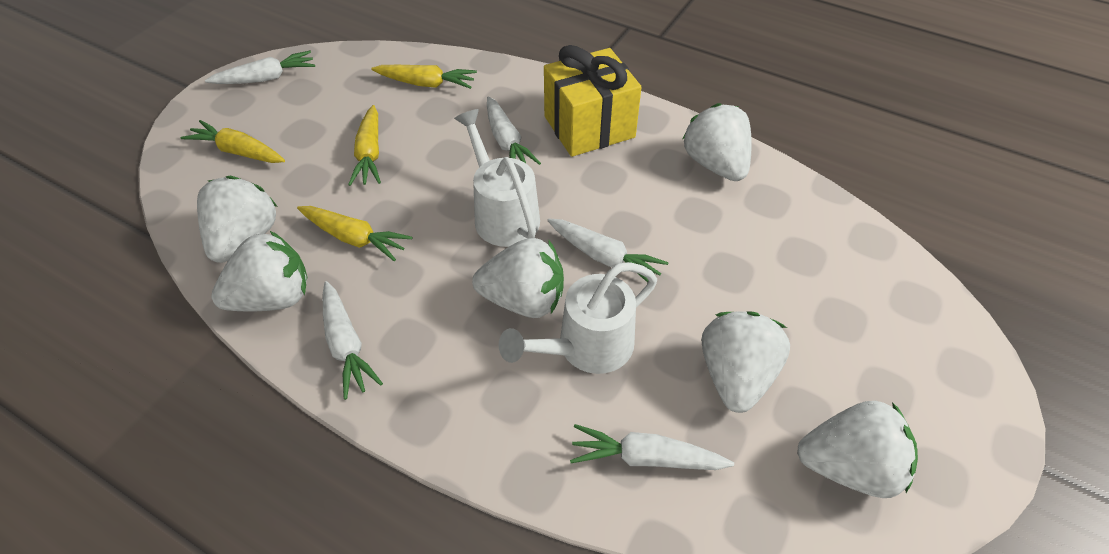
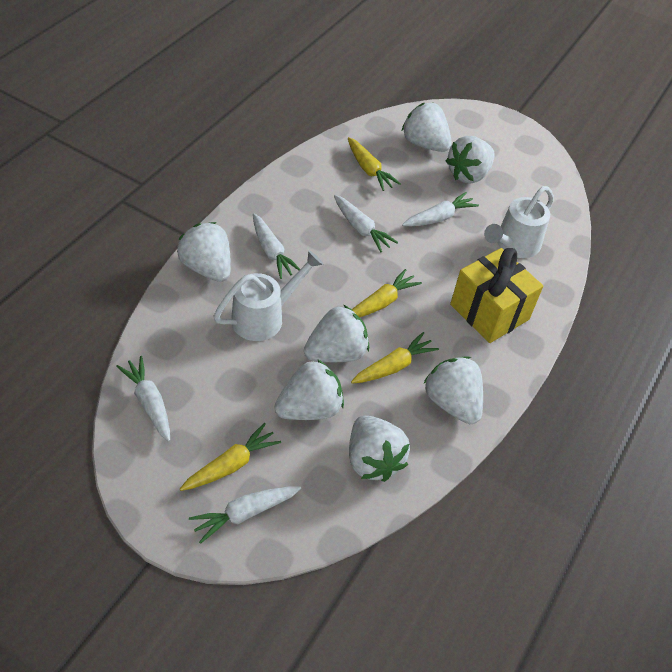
white strawberry: 6 -> 7

